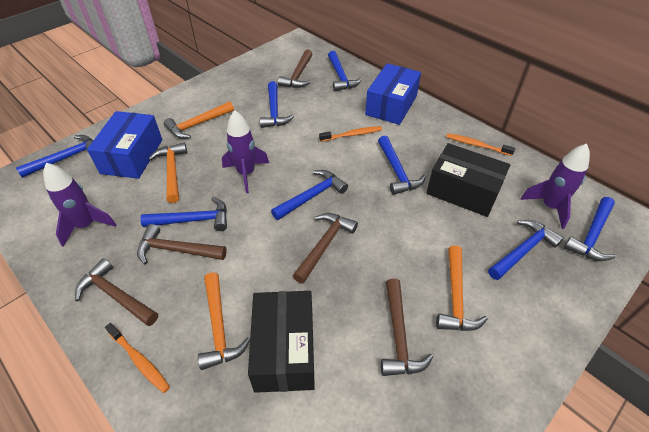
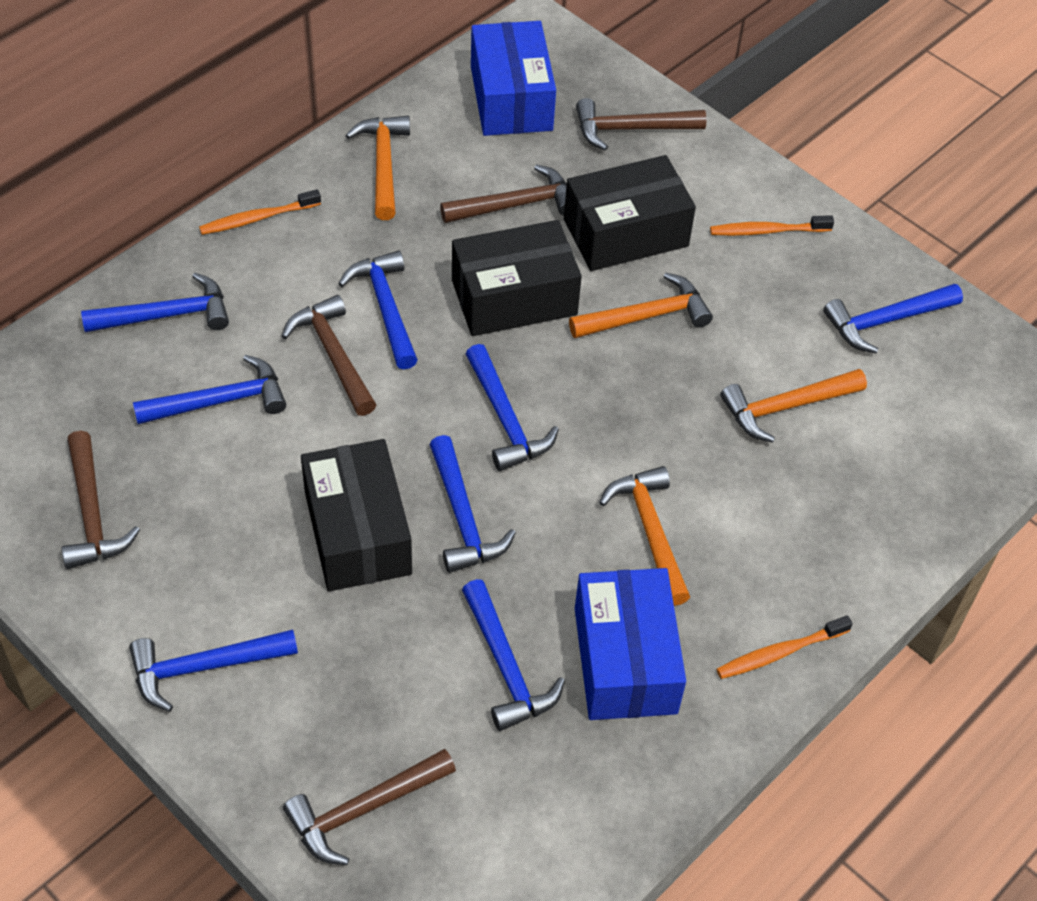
black box: 2 -> 3
purple rocket: 3 -> 0

